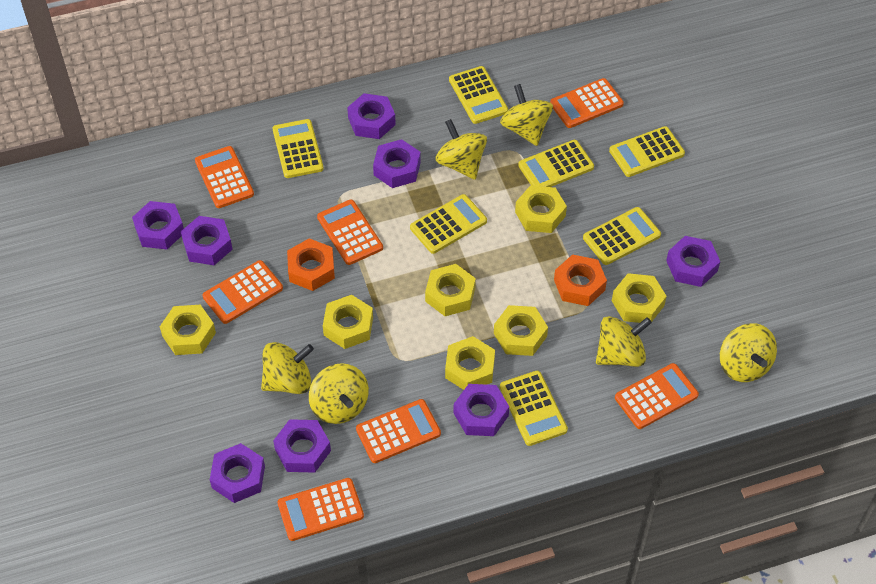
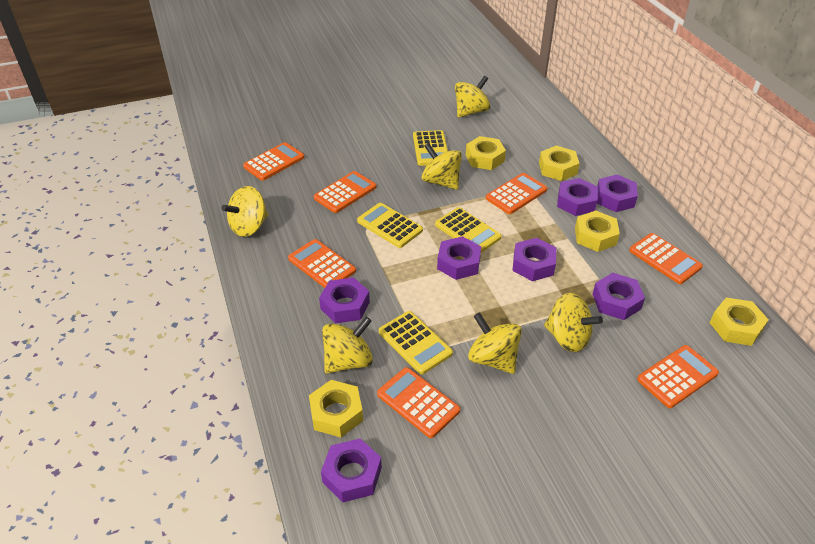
orange nut: 2 -> 0
purple nut: 8 -> 7
yellow calculator: 7 -> 4
yellow nut: 7 -> 5

